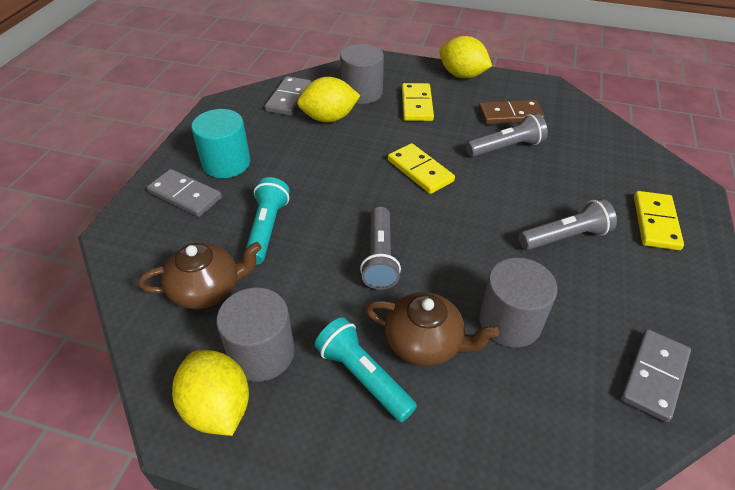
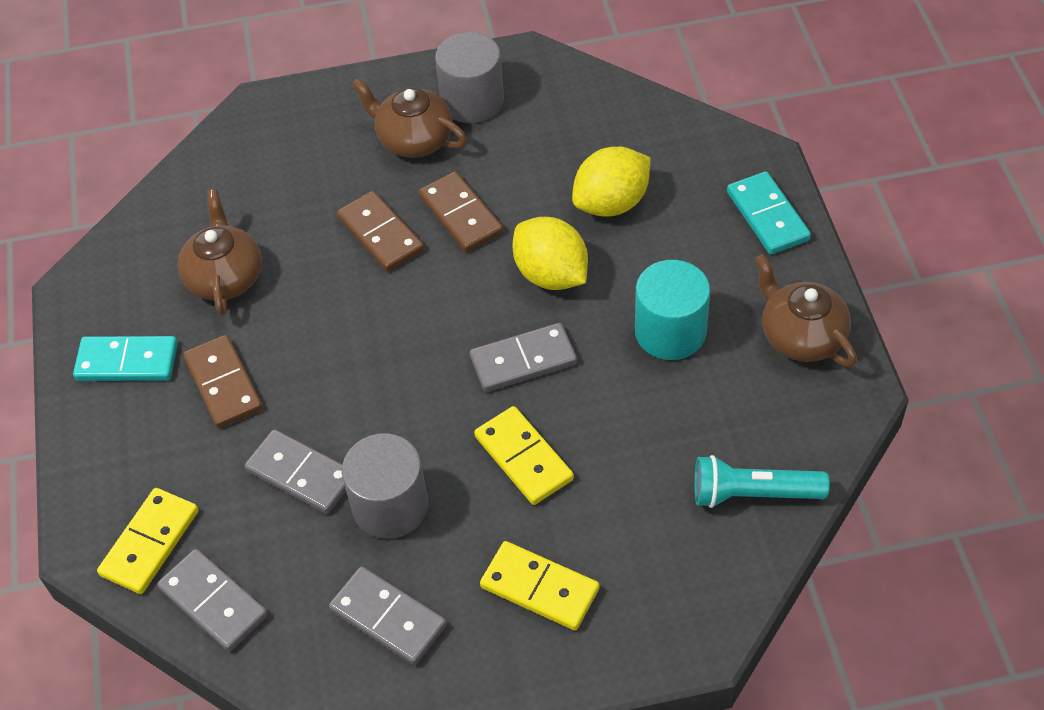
brown domino: 1 -> 3
brown teapot: 2 -> 3
grey cylinder: 3 -> 2
grey domino: 3 -> 4
grey flashlight: 3 -> 0
turquoise domino: 0 -> 2
turquoise flashlight: 2 -> 1
yellow lemon: 3 -> 2

